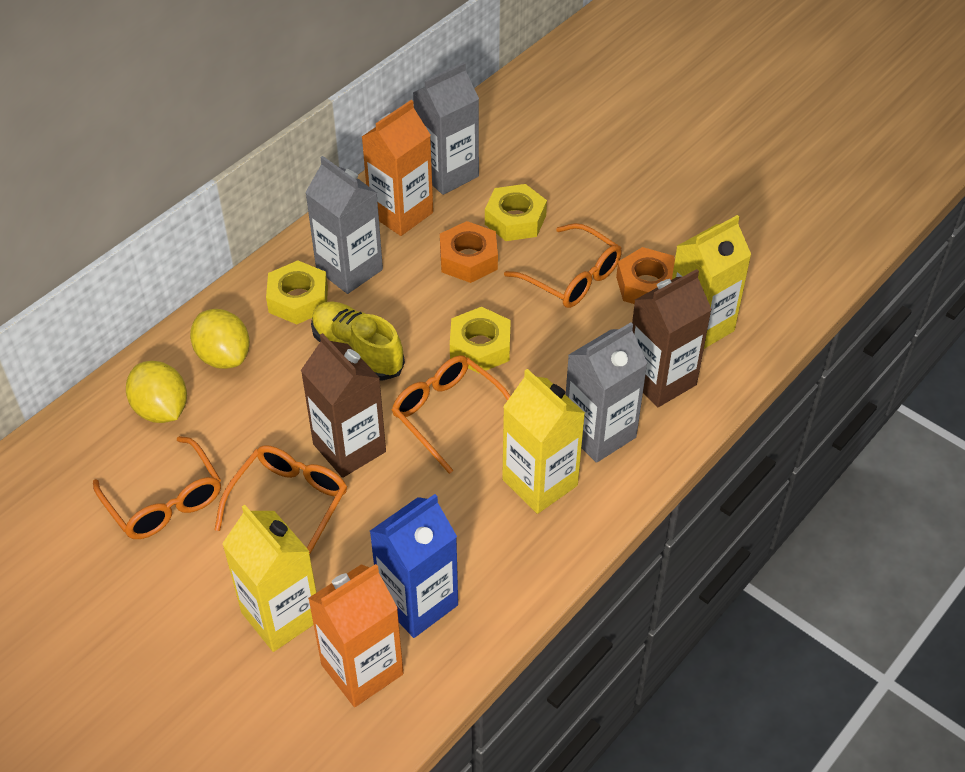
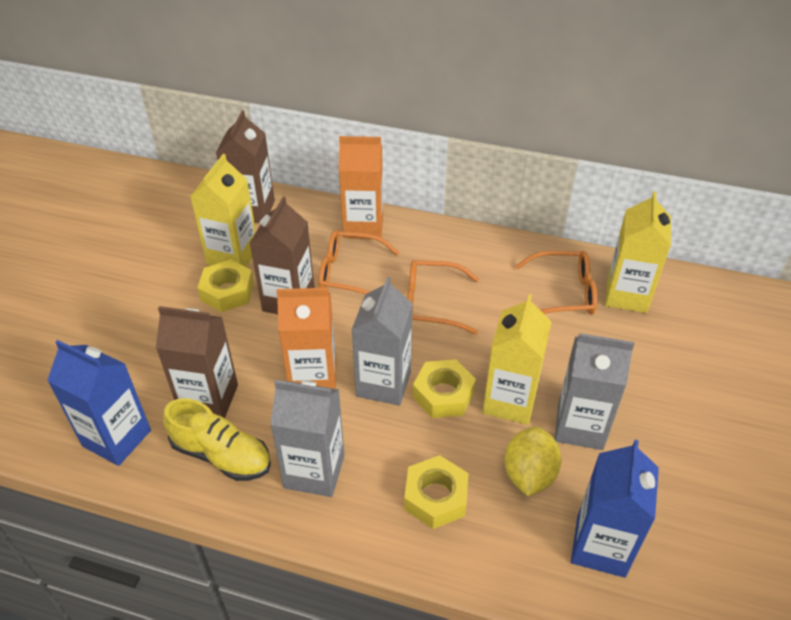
blue carton: 1 -> 2
brown carton: 2 -> 3
orange glasses: 4 -> 3
orange nut: 2 -> 0
yellow lemon: 2 -> 1

